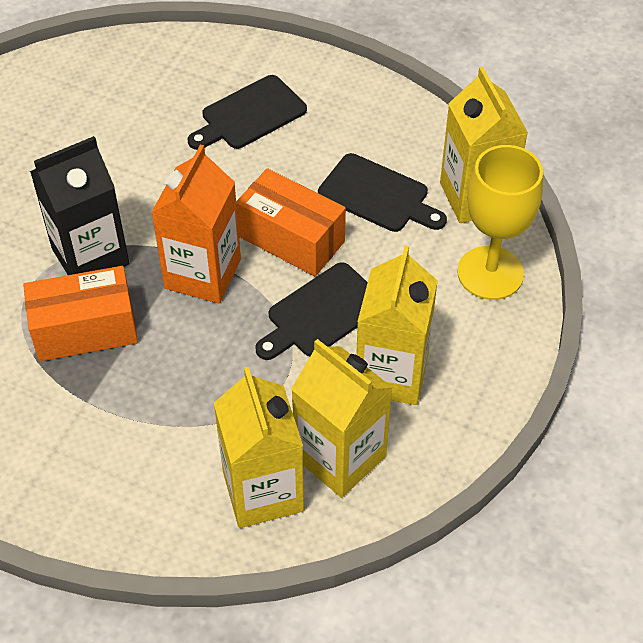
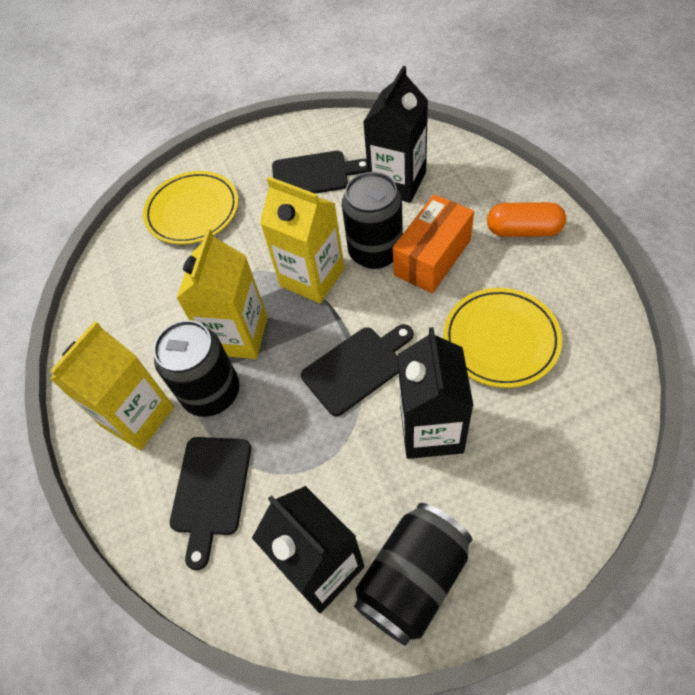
black can: 0 -> 3
black carton: 1 -> 3
orange box: 2 -> 1
orange capsule: 0 -> 1
orange carton: 1 -> 0
yellow carton: 4 -> 3
yellow goblet: 1 -> 0
yellow plate: 0 -> 2

